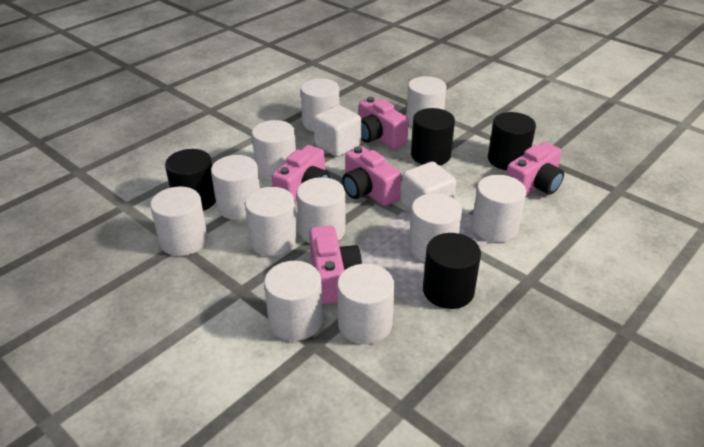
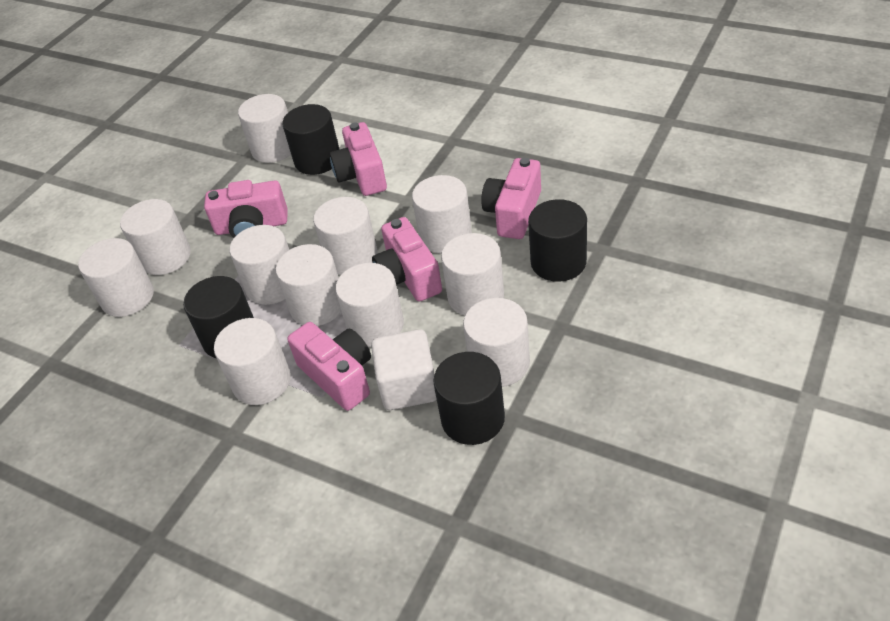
white cube: 2 -> 1

